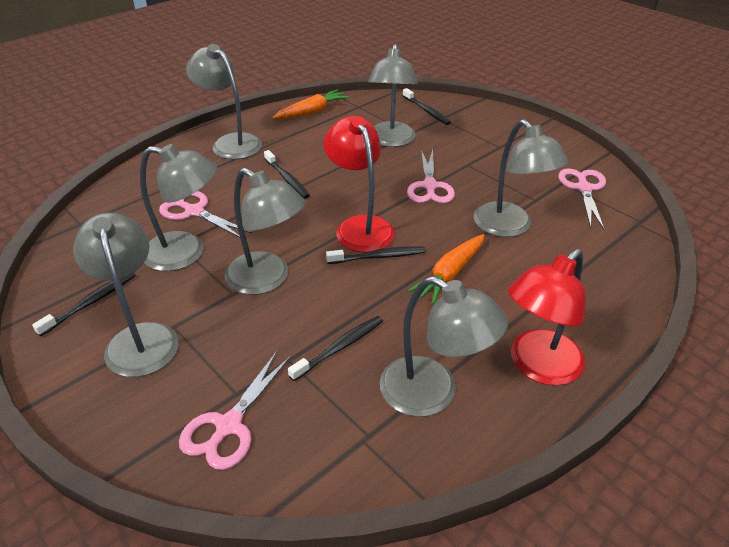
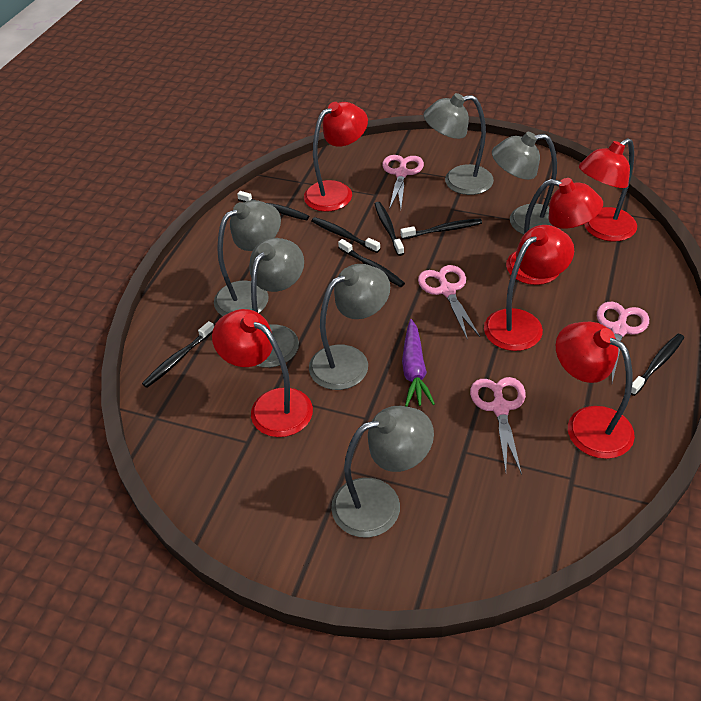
black toothbrush: 5 -> 7
grey lamp: 7 -> 6
orange carrot: 2 -> 0
purple carrot: 0 -> 1
red lamp: 2 -> 6

